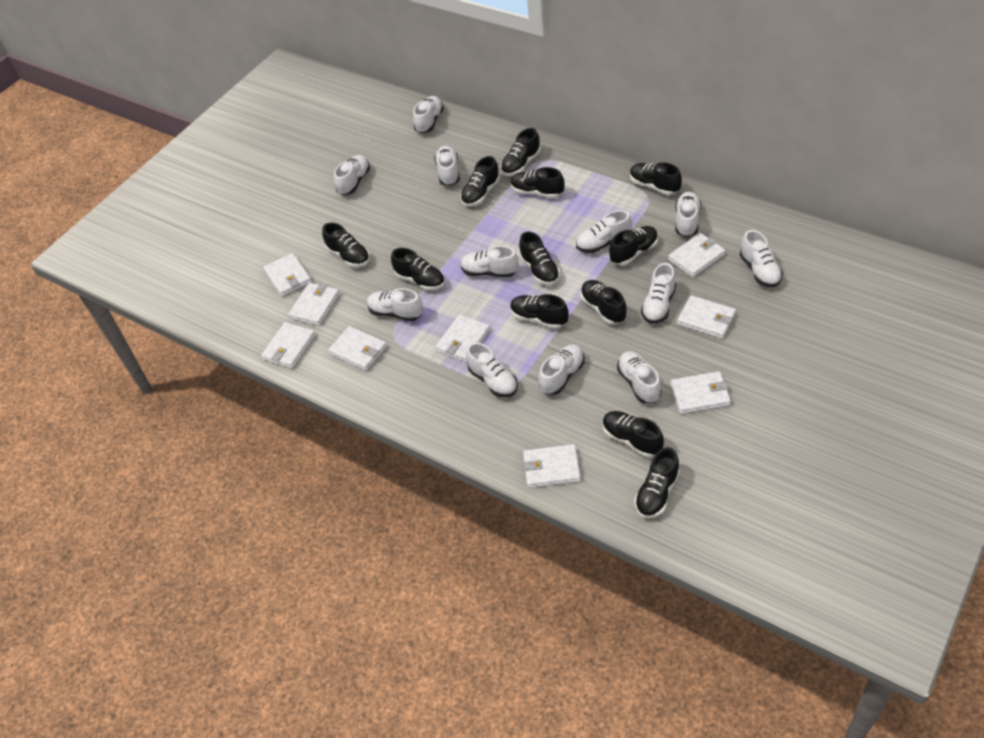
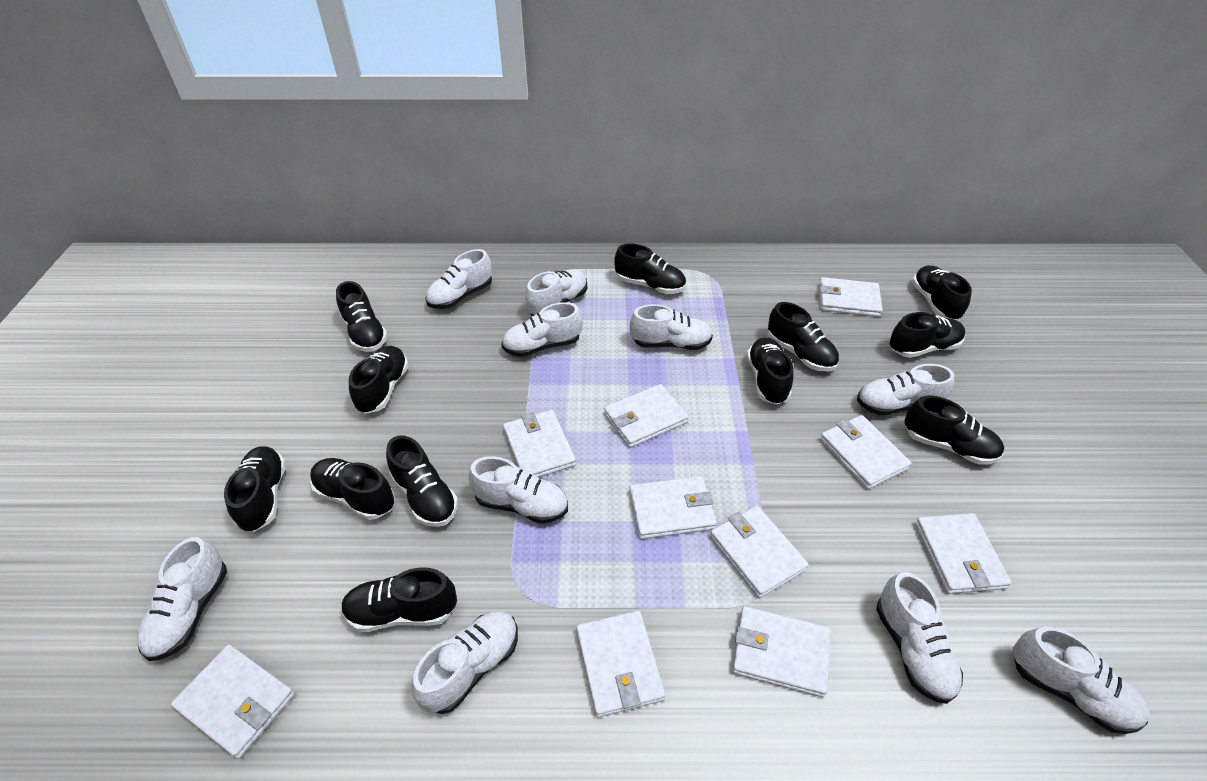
white shoe: 12 -> 10
white wallet: 9 -> 10

